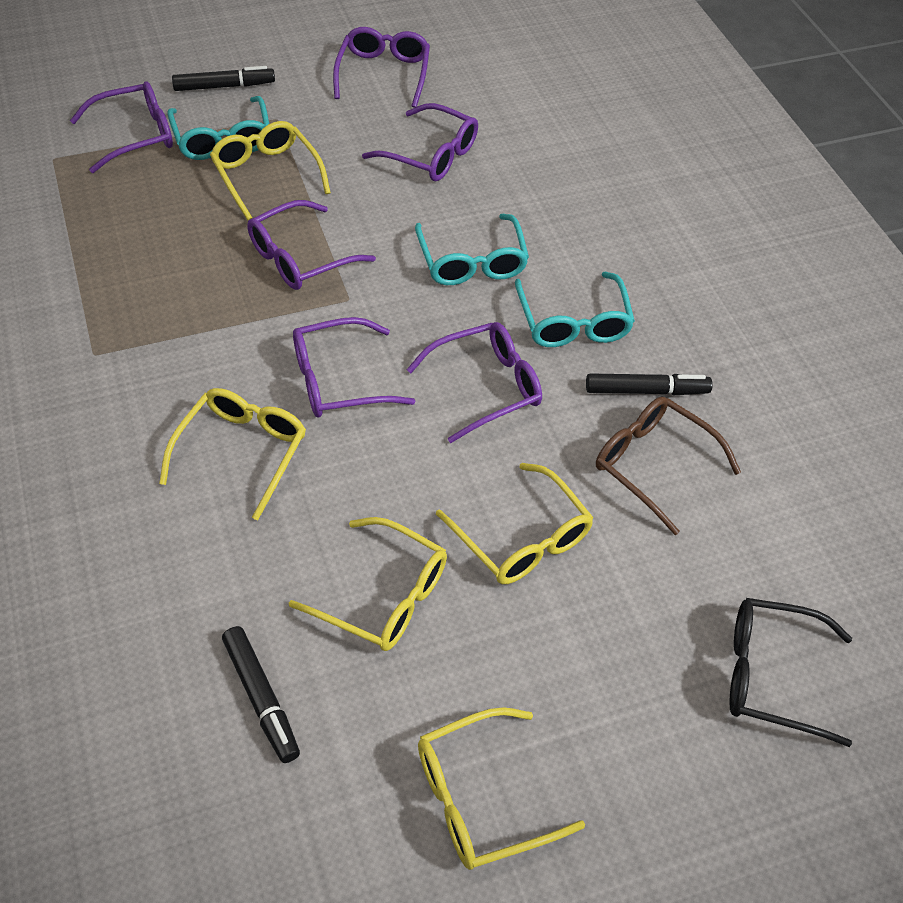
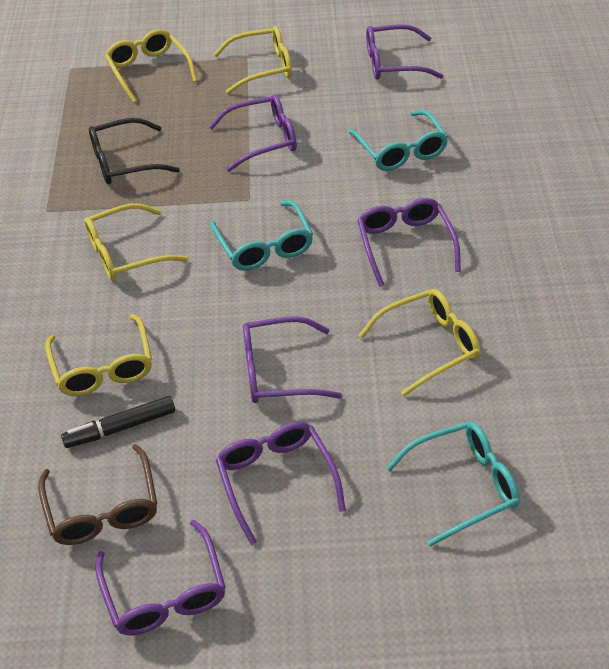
black marker: 3 -> 1

